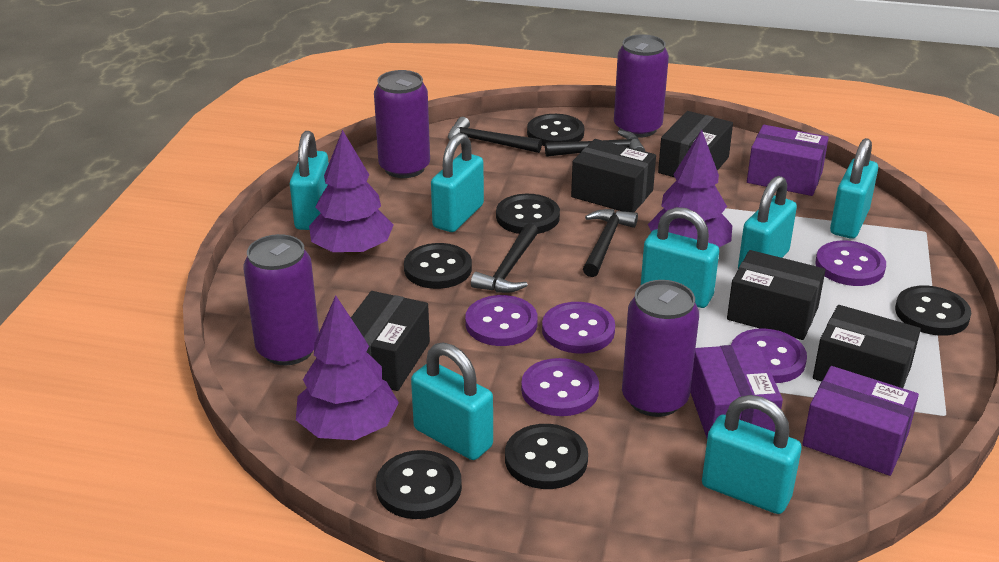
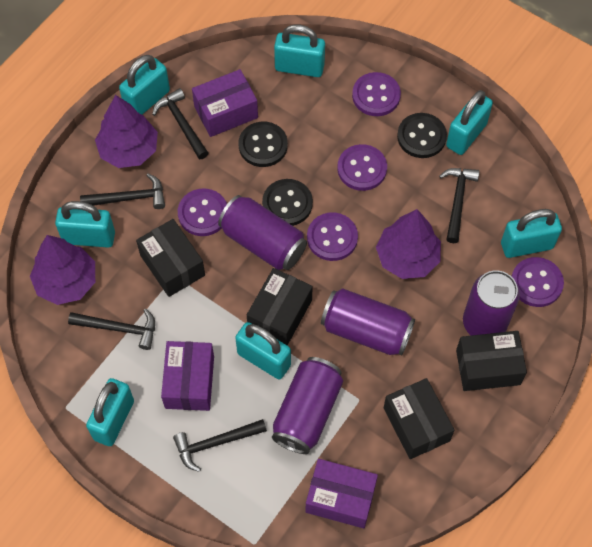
black box: 5 -> 4
black button: 6 -> 3
black hammer: 4 -> 5

